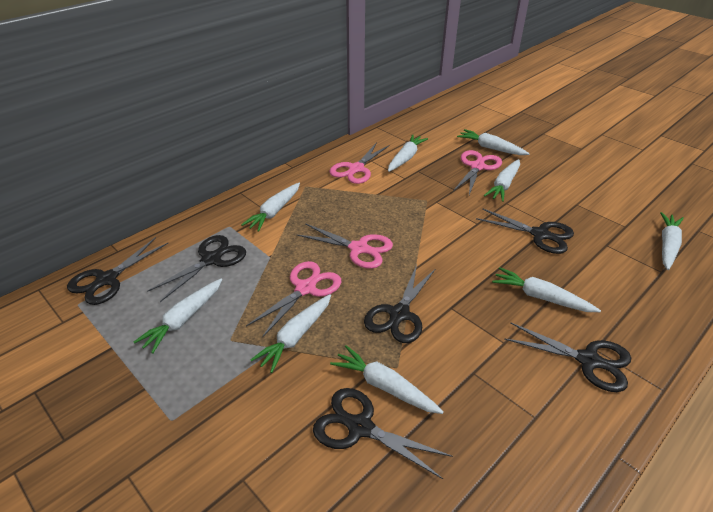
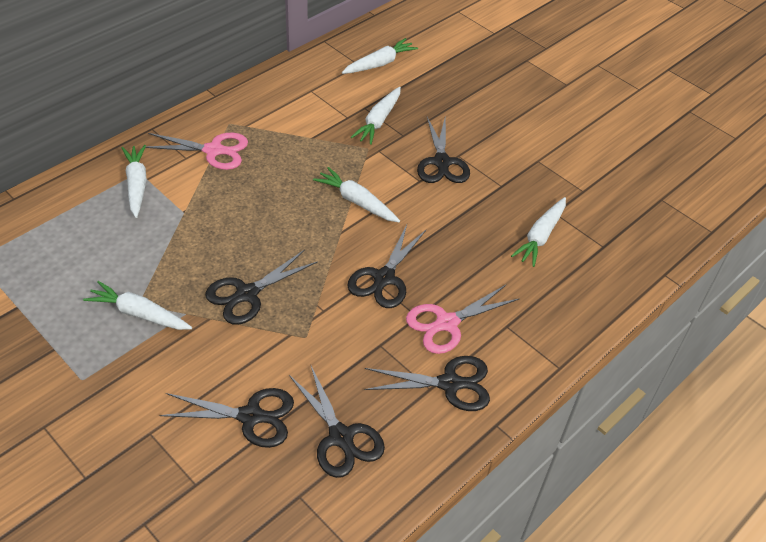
pink scissors: 4 -> 2
white carrot: 9 -> 6

